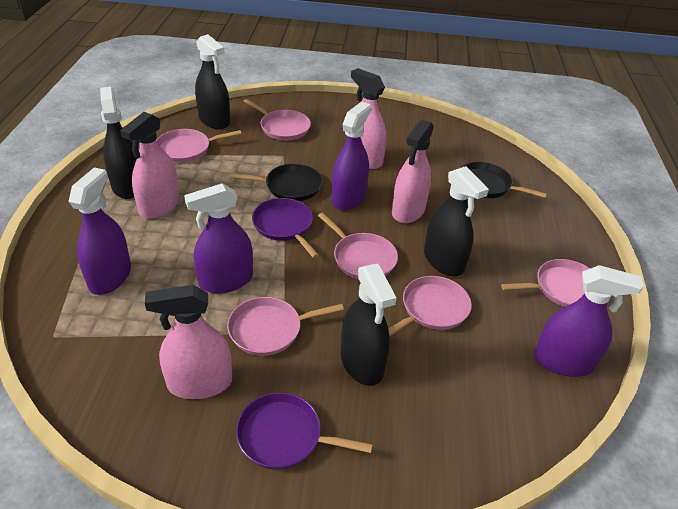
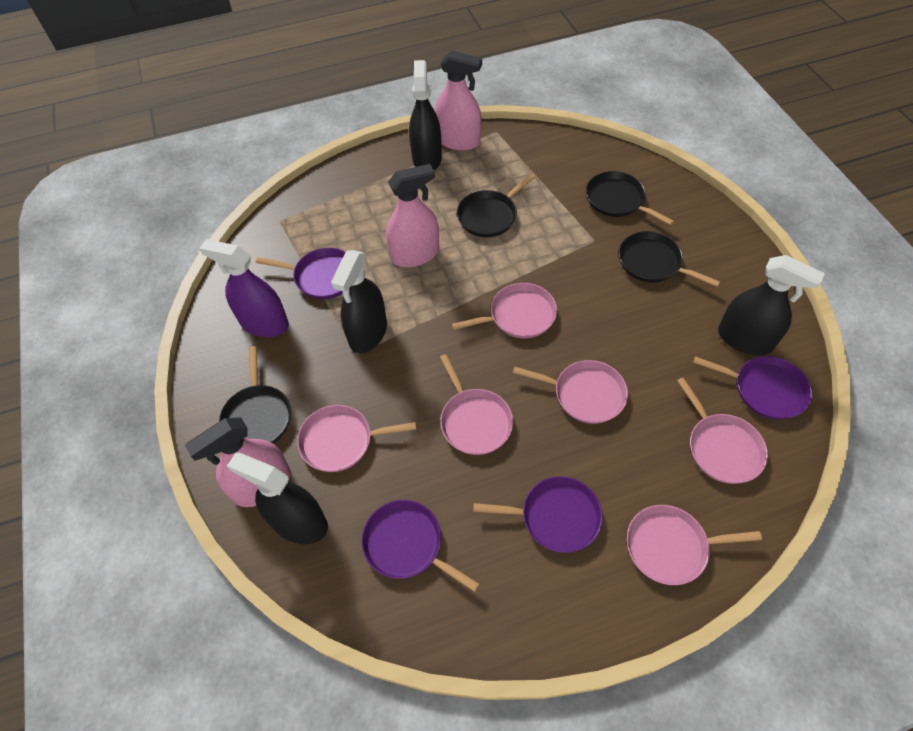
black pan: 2 -> 4
pink spray bottle: 4 -> 3
purple pan: 2 -> 4
purple spray bottle: 4 -> 1

